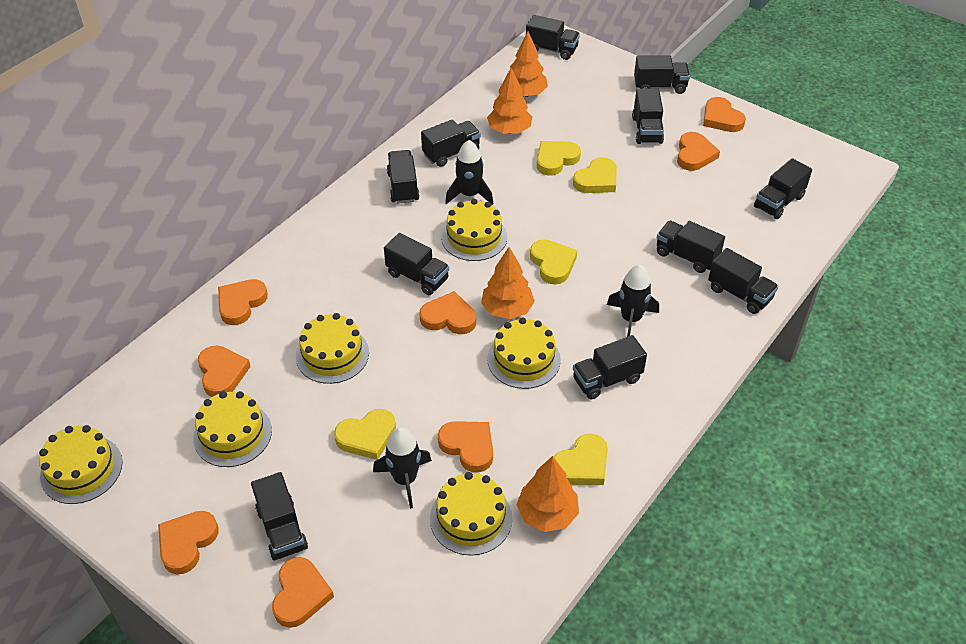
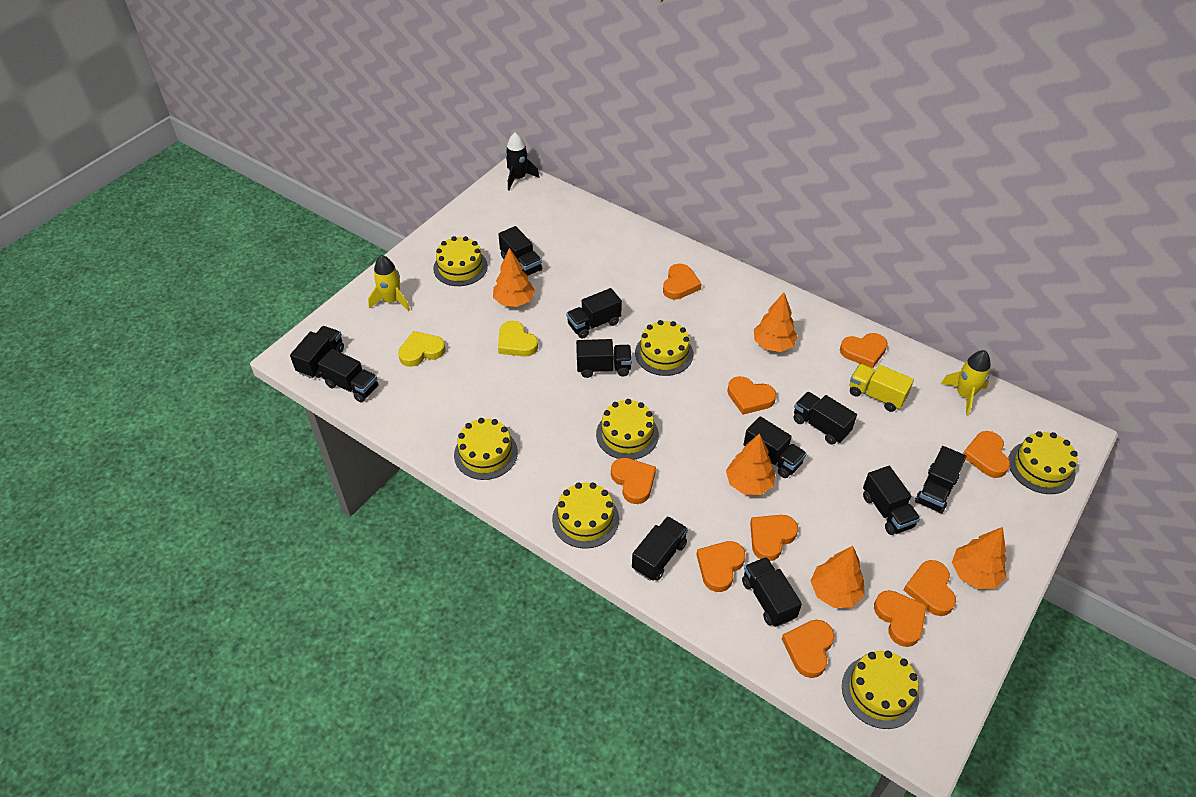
black rocket: 3 -> 1
orange heart: 8 -> 10
orange tree: 4 -> 5
yellow cake: 6 -> 7
yellow heart: 5 -> 2
yellow rocket: 0 -> 2
yellow truck: 0 -> 1

